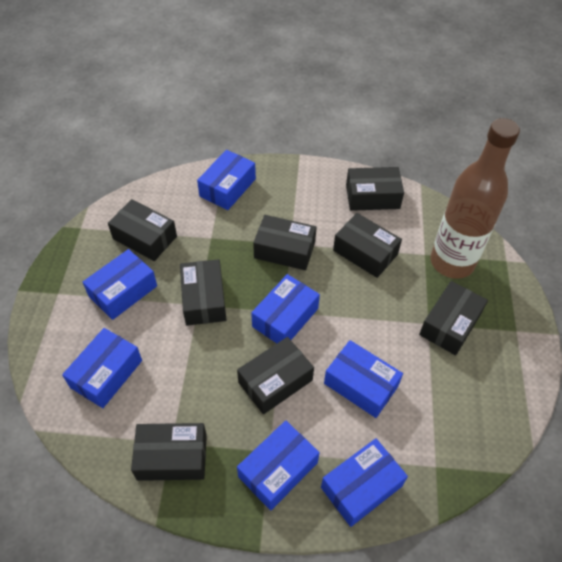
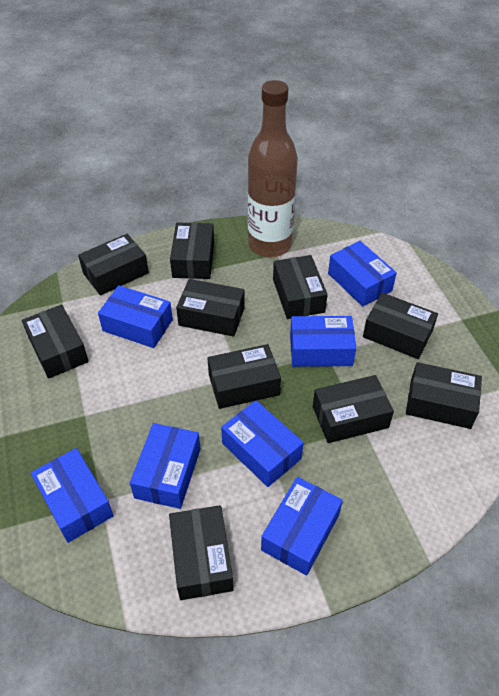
black box: 8 -> 10

